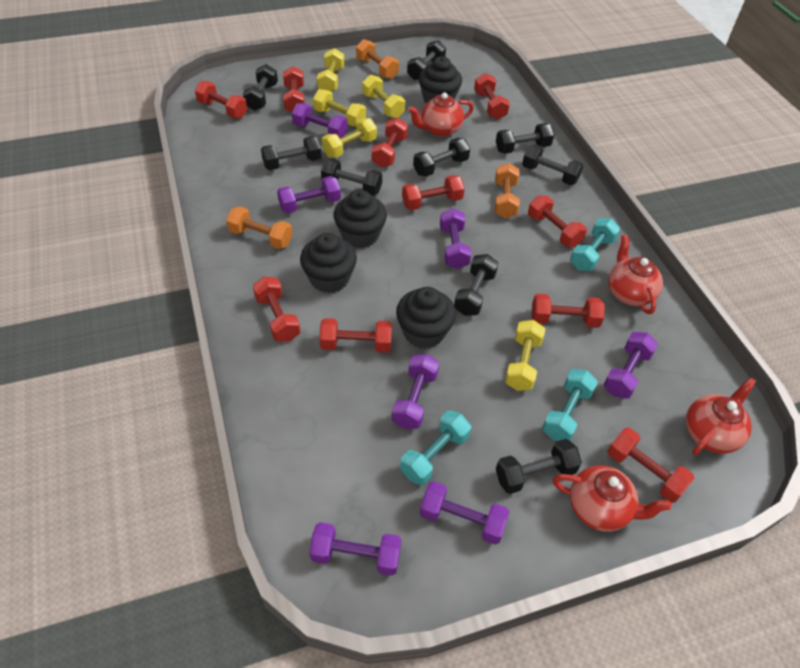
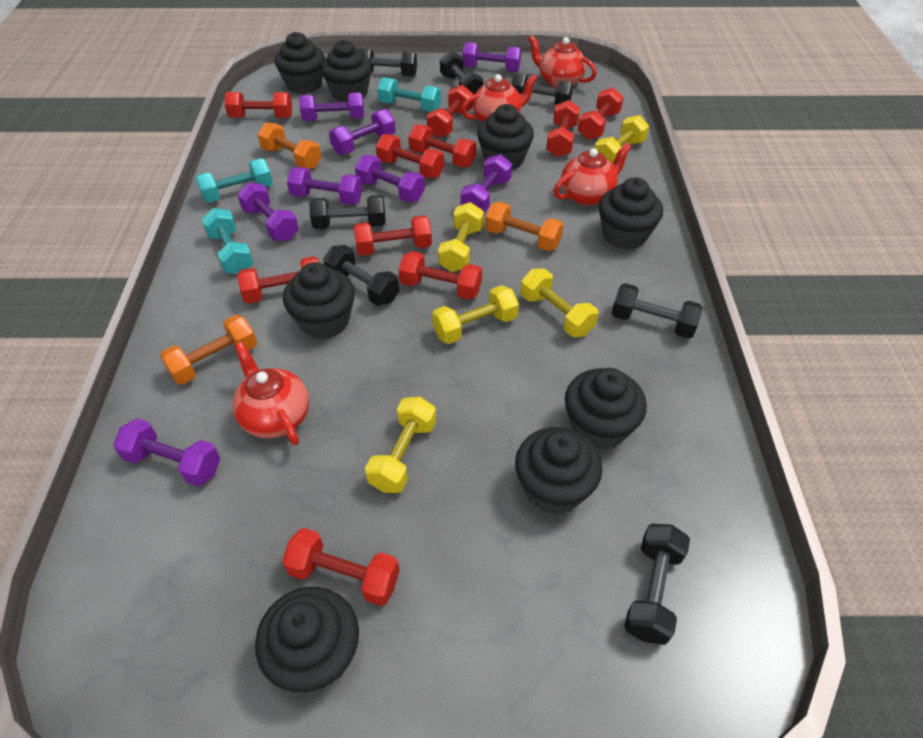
black cupcake: 4 -> 8
black dumbbell: 9 -> 7
purple dumbbell: 7 -> 8

